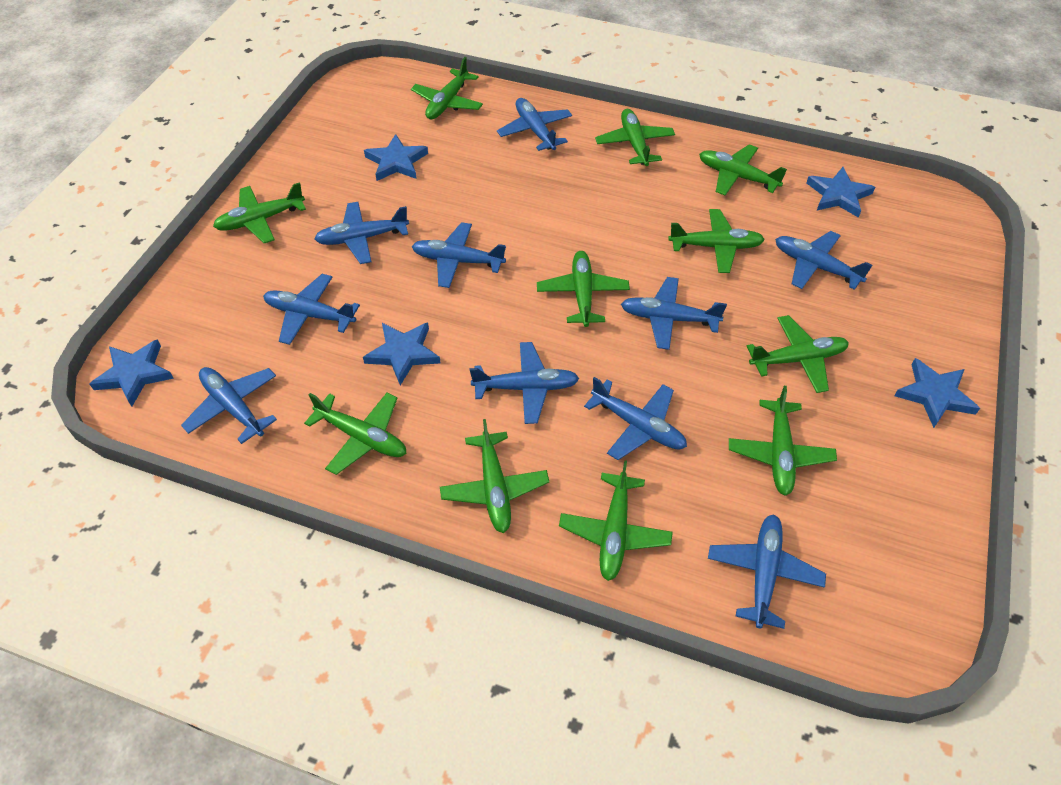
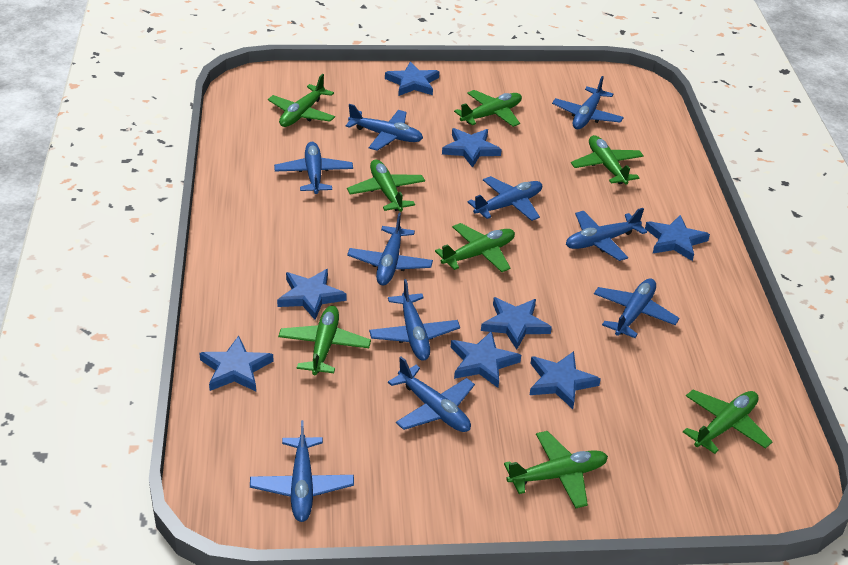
blue star: 5 -> 8
green plane: 11 -> 8

